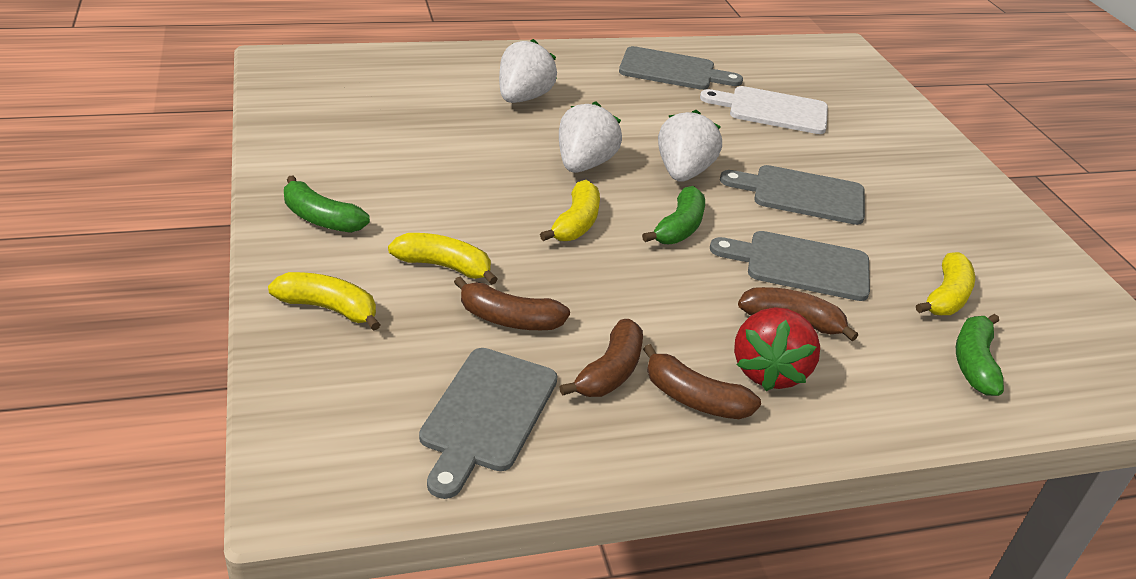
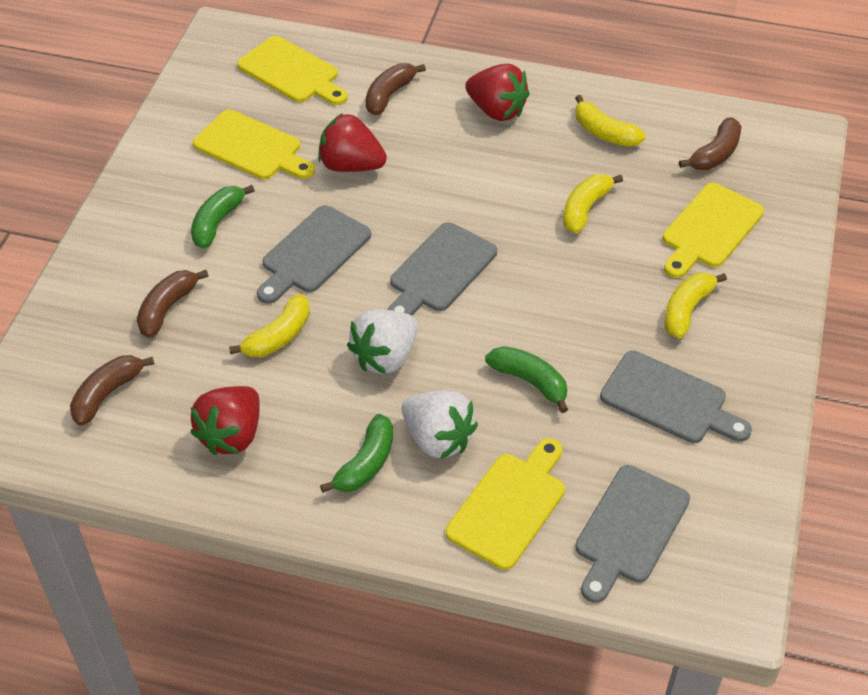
red strawberry: 1 -> 3
white cutting board: 1 -> 0
white strawberry: 3 -> 2
yellow cutting board: 0 -> 4

